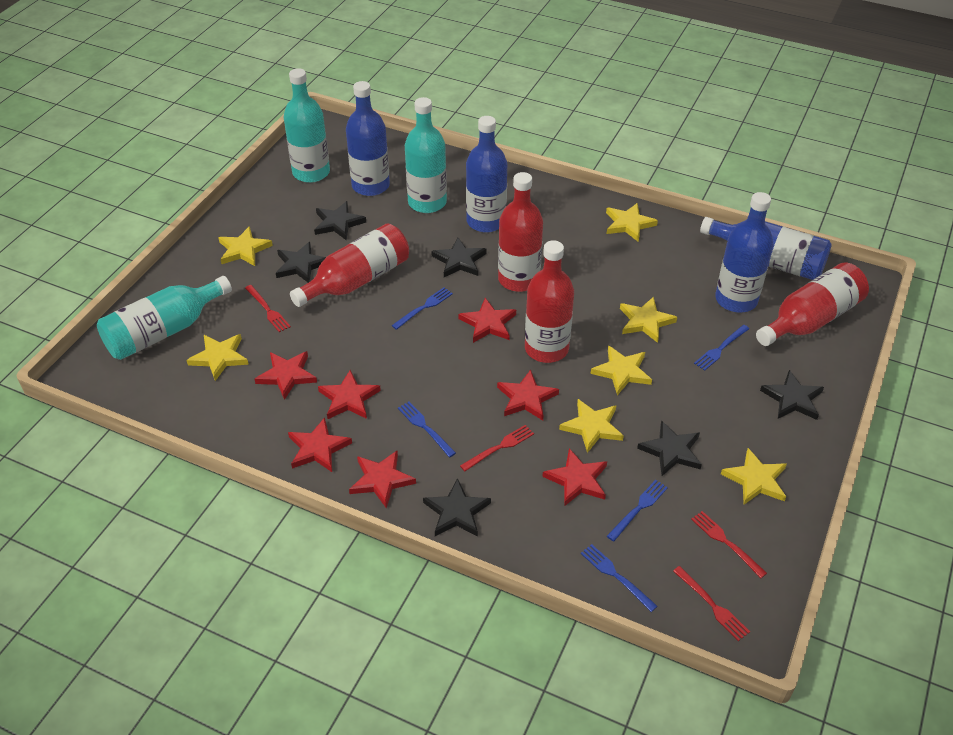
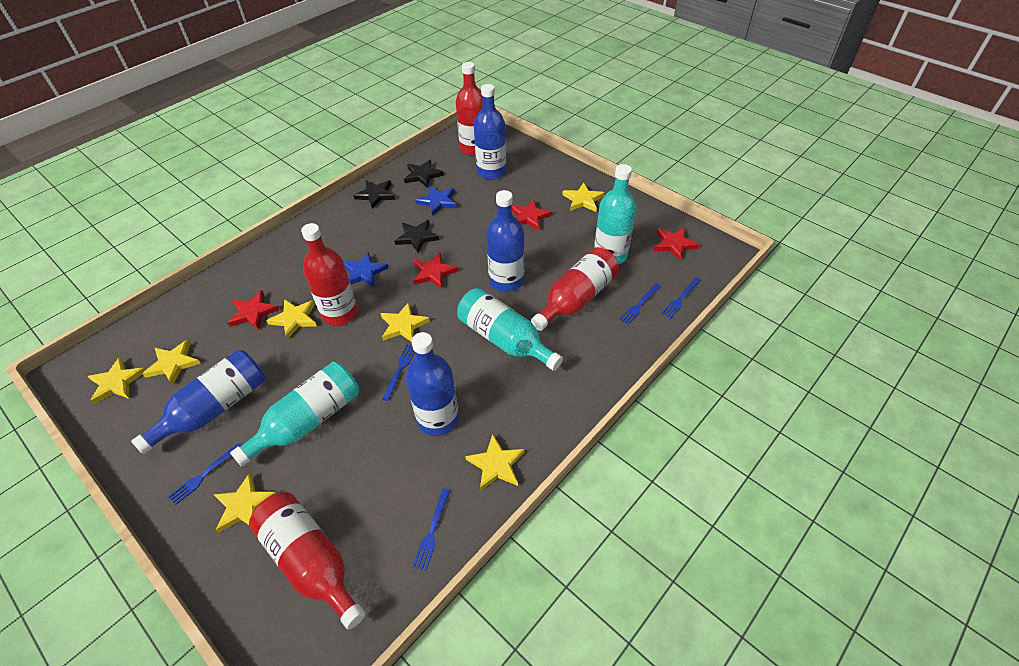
black star: 6 -> 3
blue star: 0 -> 2
red fork: 4 -> 0
red star: 7 -> 4

